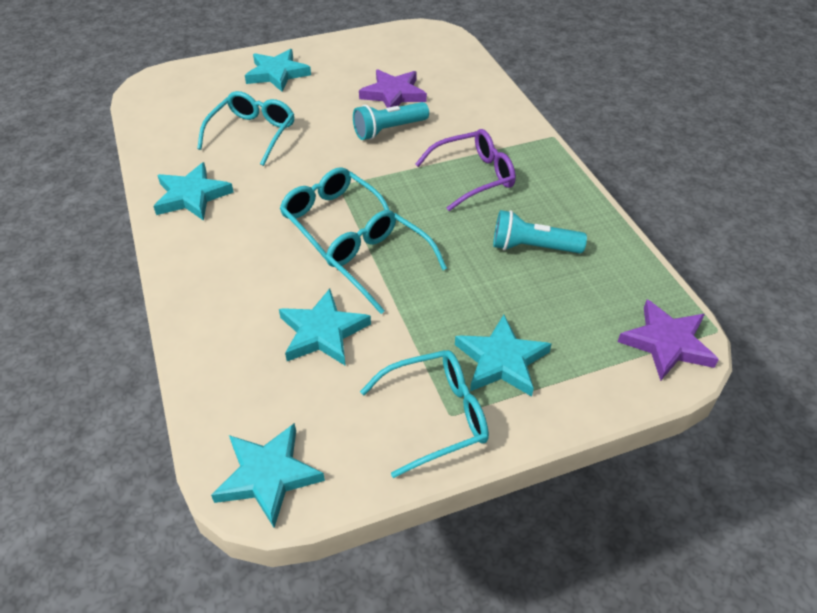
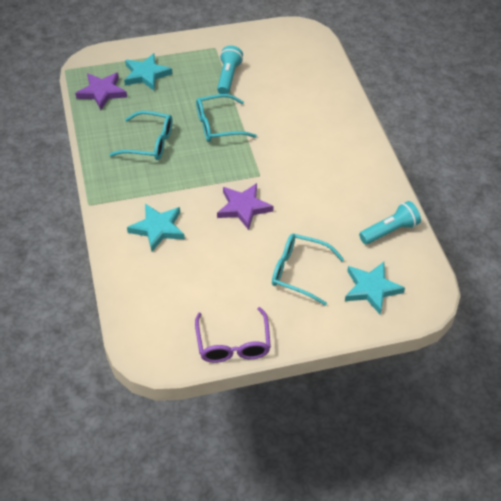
turquoise glasses: 4 -> 3
turquoise star: 5 -> 3

